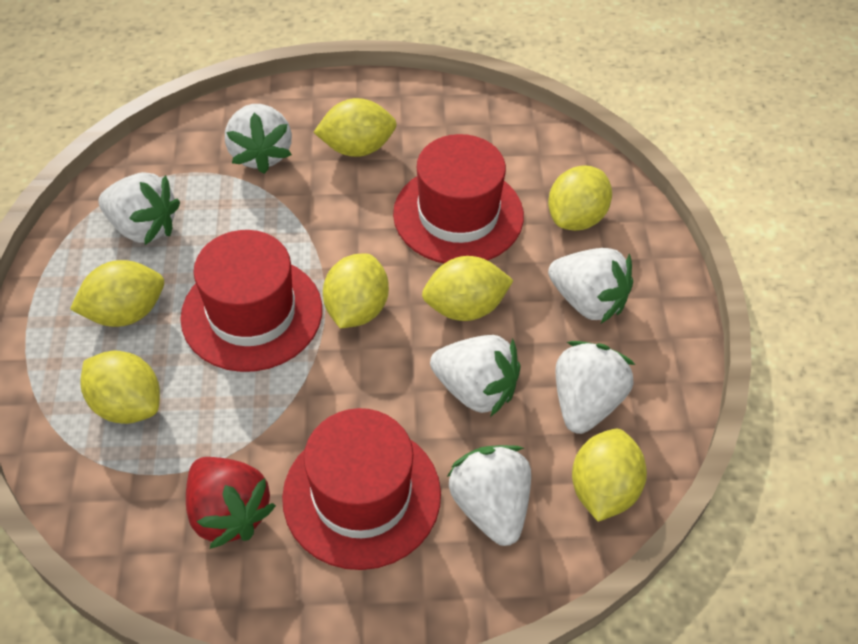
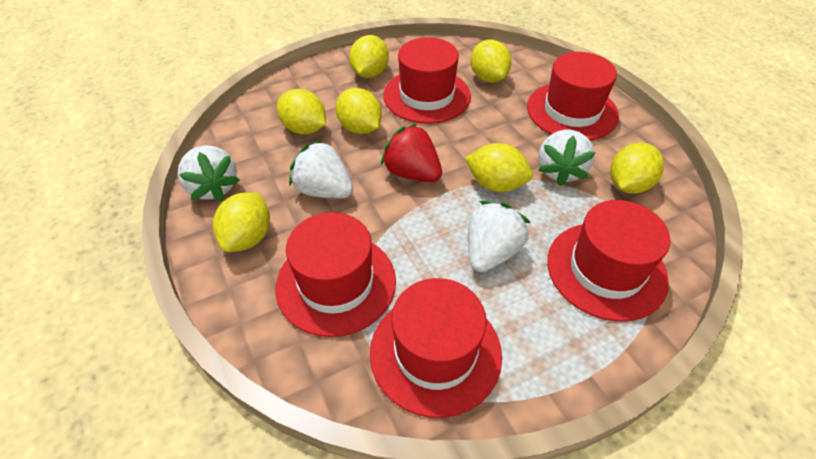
red hat: 3 -> 5
white strawberry: 6 -> 4

